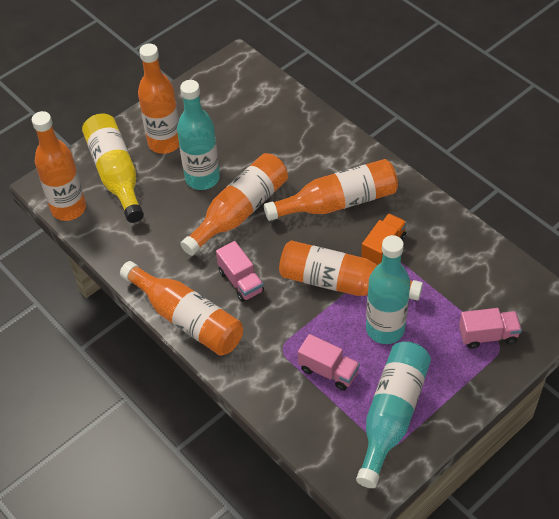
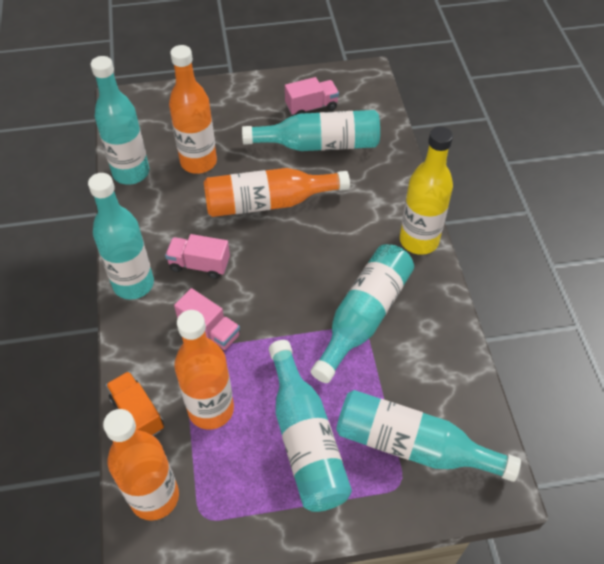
orange bottle: 6 -> 4
turquoise bottle: 3 -> 6

